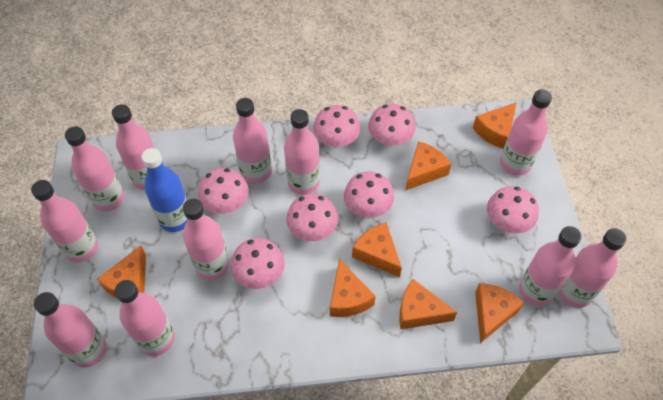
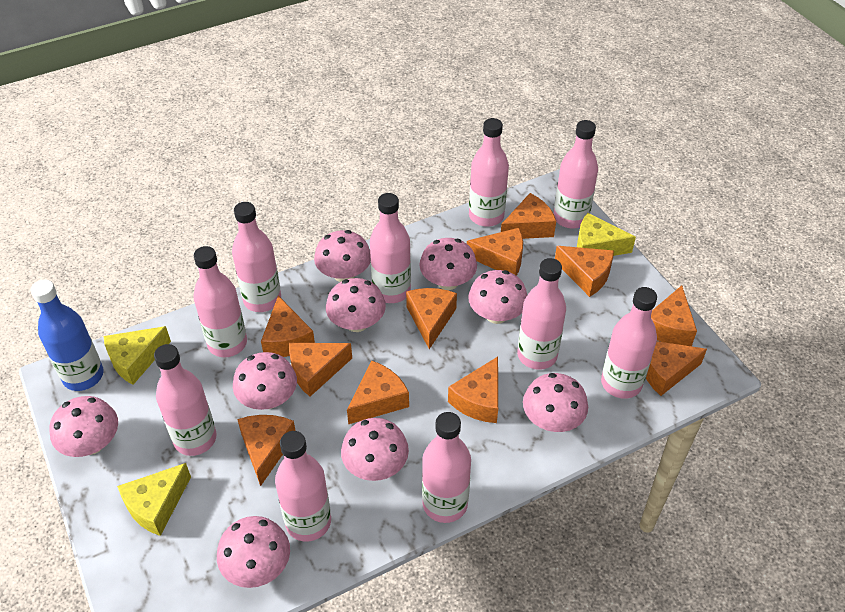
orange cheese: 7 -> 11
pink bottle: 11 -> 10
pink mushroom: 7 -> 9
yellow cheese: 0 -> 3

